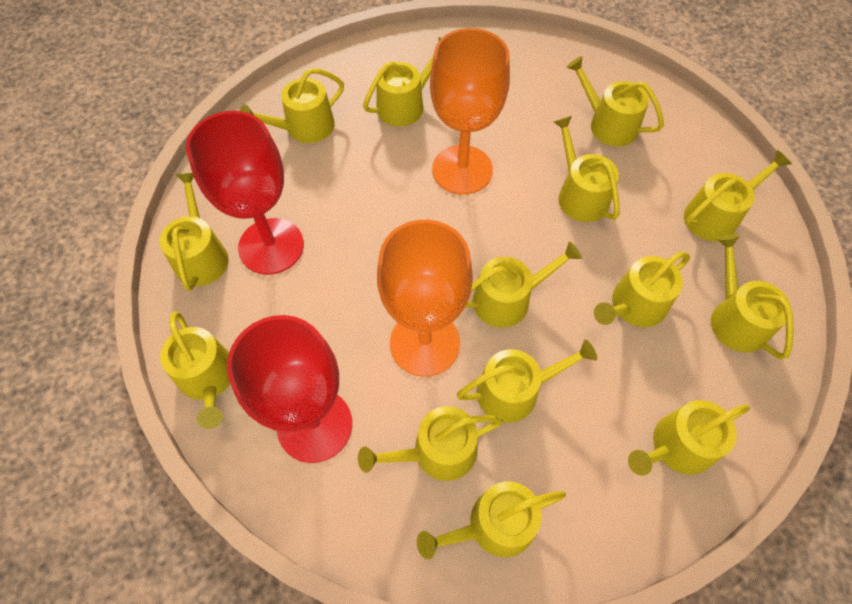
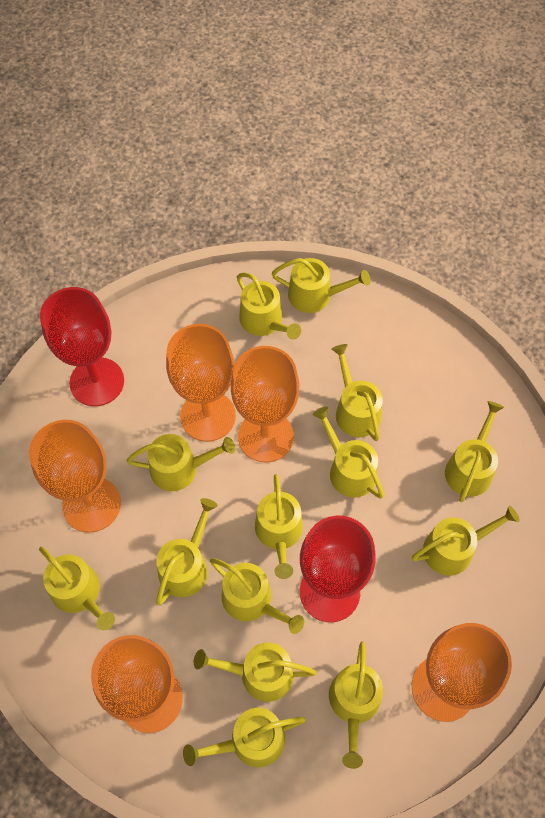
orange goblet: 2 -> 5

